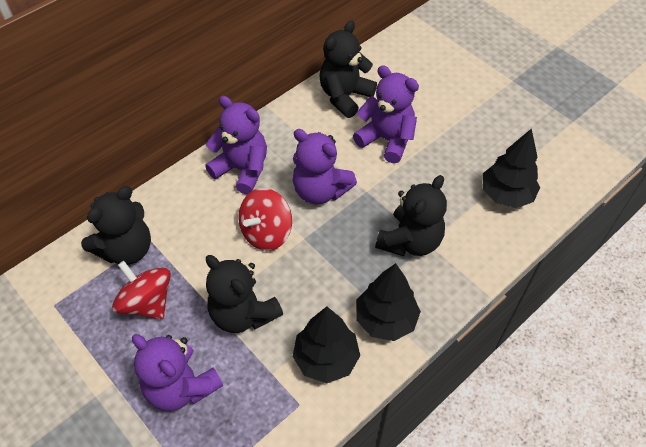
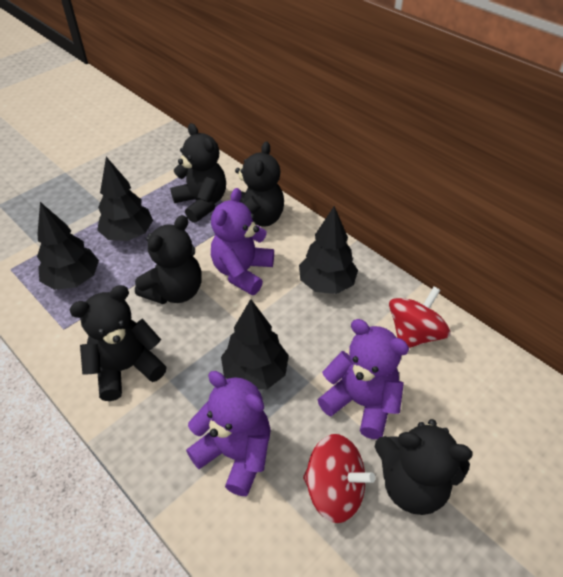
black teddy bear: 4 -> 5
black tree: 3 -> 4
purple teddy bear: 4 -> 3

